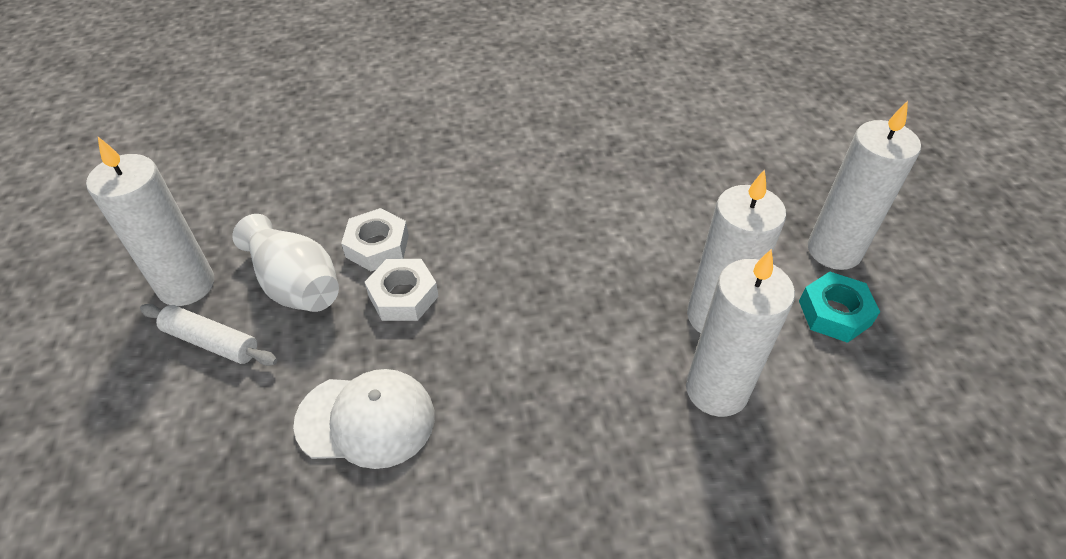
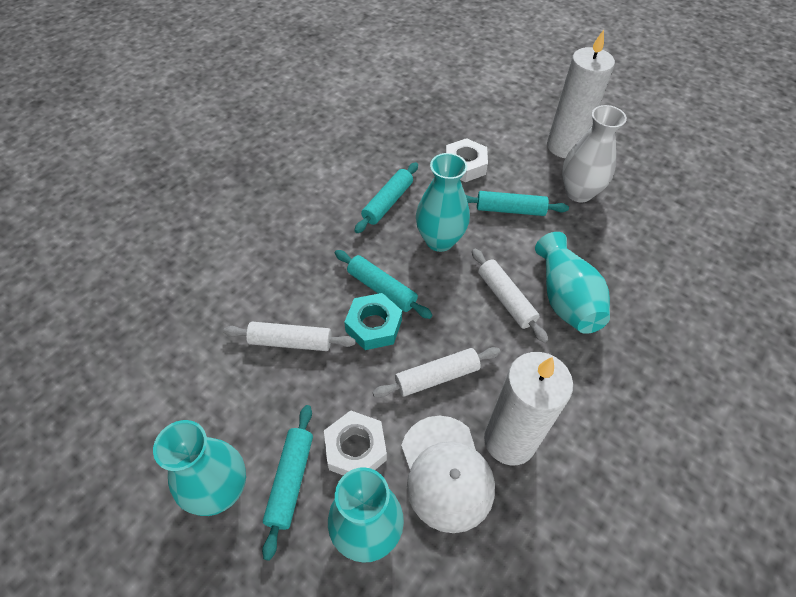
turquoise rolling pin: 0 -> 4
turquoise vase: 0 -> 4
white candle: 4 -> 2
white rolling pin: 1 -> 3

